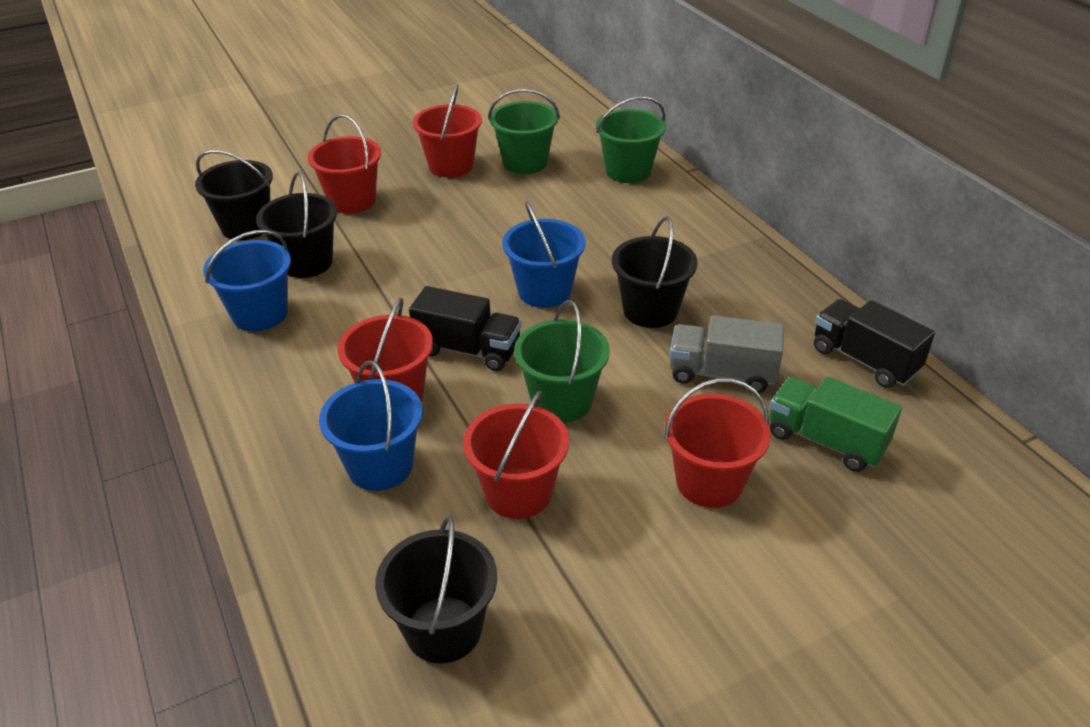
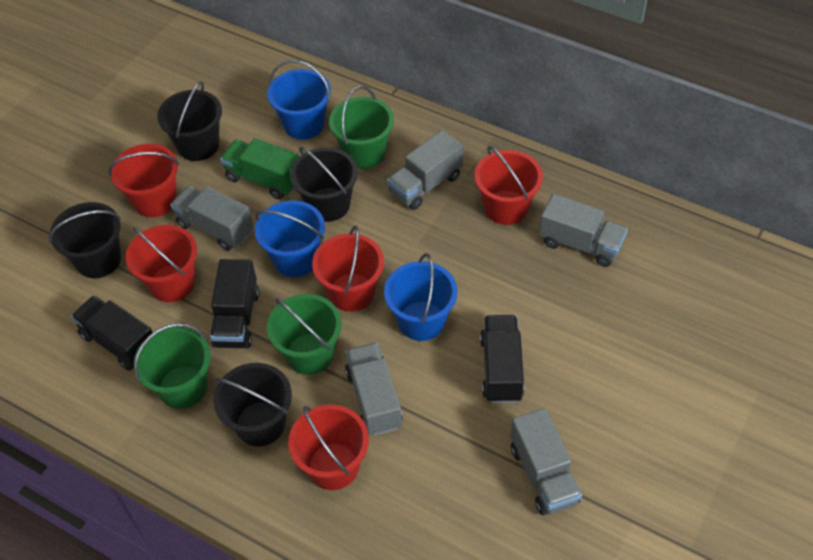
black truck: 2 -> 3
grey truck: 1 -> 5

